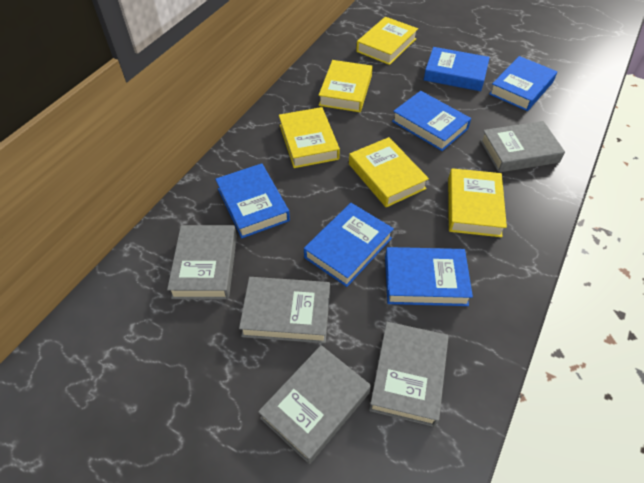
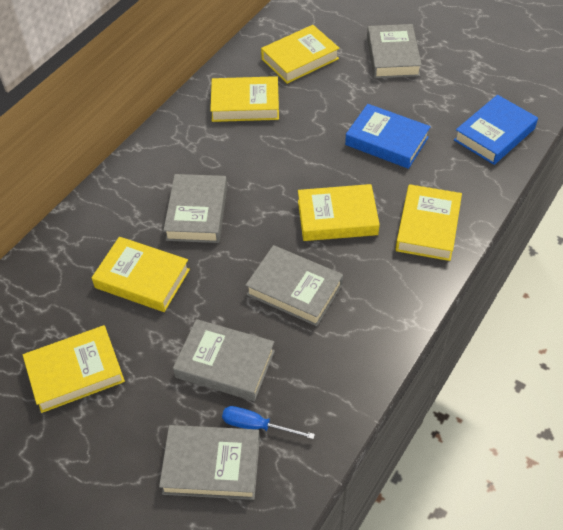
blue book: 6 -> 2
blue screwdriver: 0 -> 1
yellow book: 5 -> 6

